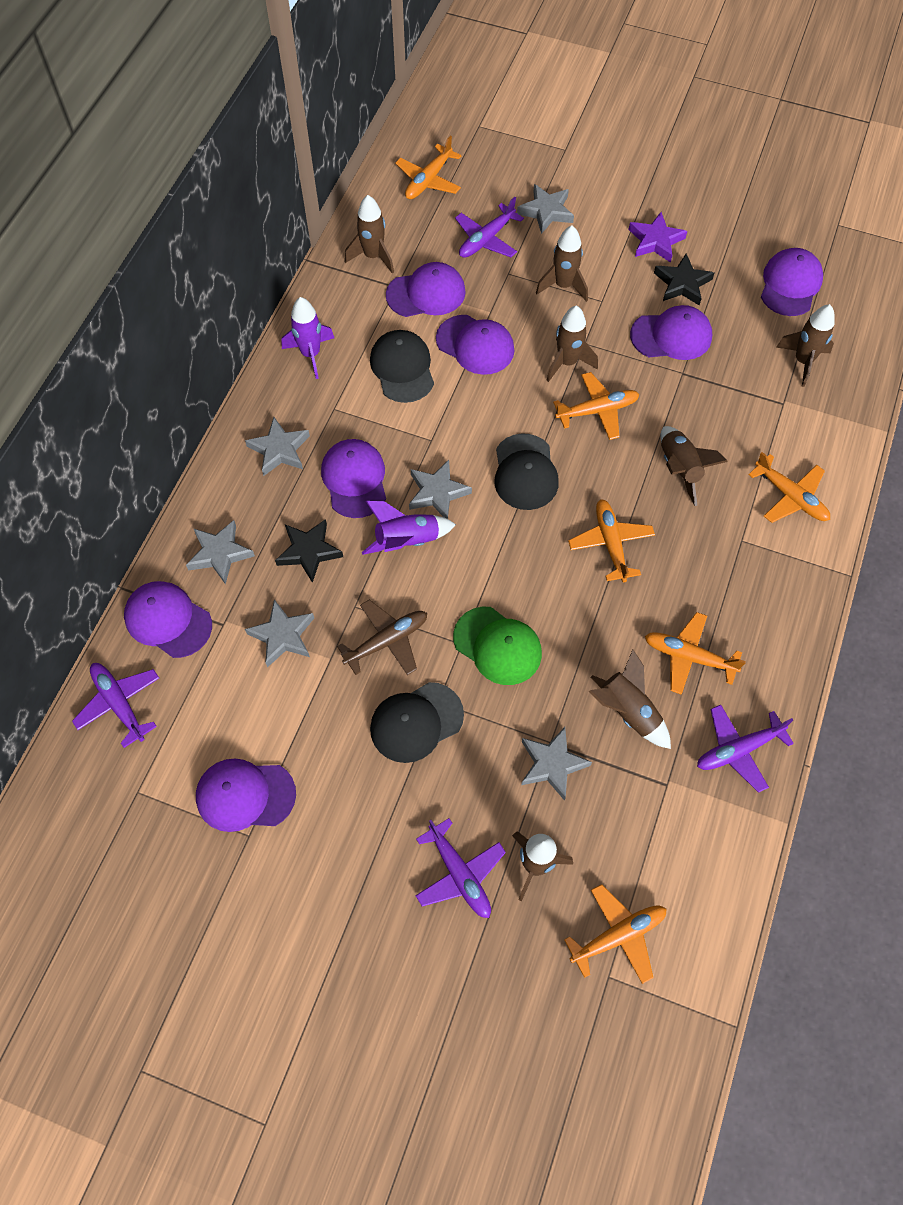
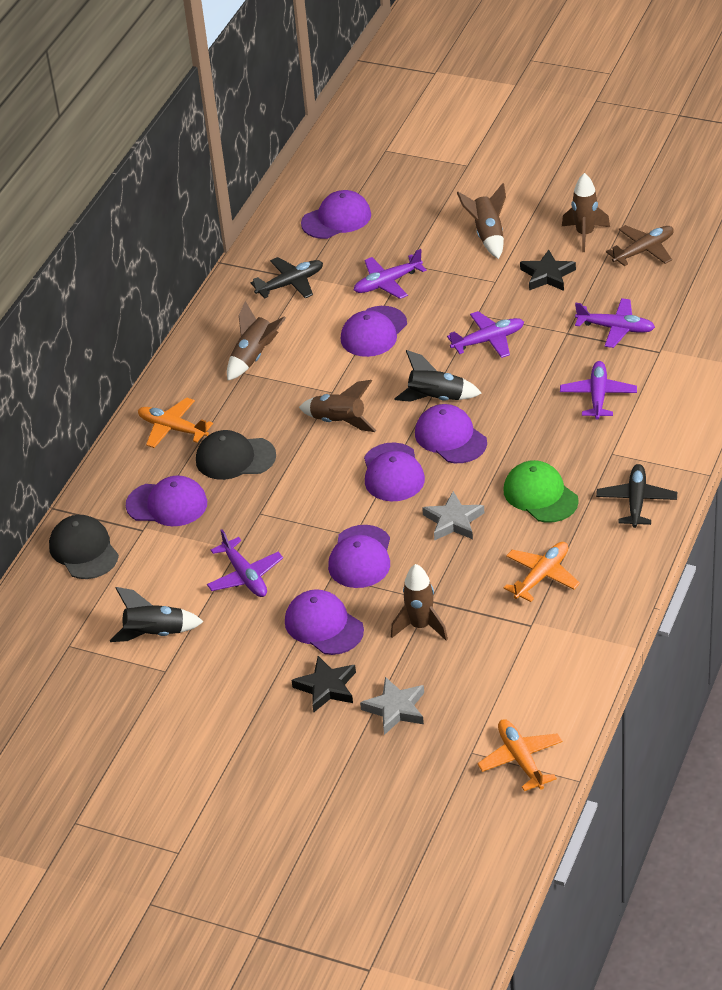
black cap: 3 -> 2
black plane: 0 -> 2
black rocket: 0 -> 2
brown rocket: 7 -> 5
grey star: 6 -> 2
orange plane: 6 -> 3
purple plane: 4 -> 5
purple rocket: 2 -> 0
purple star: 1 -> 0

